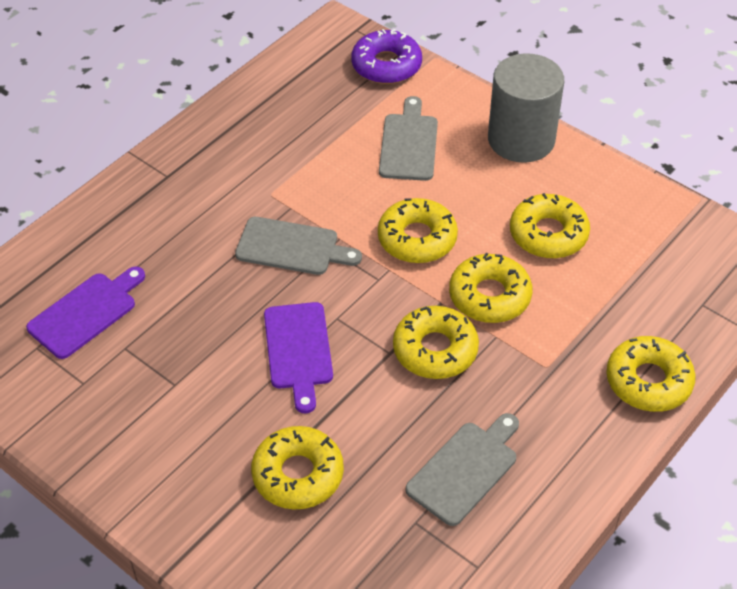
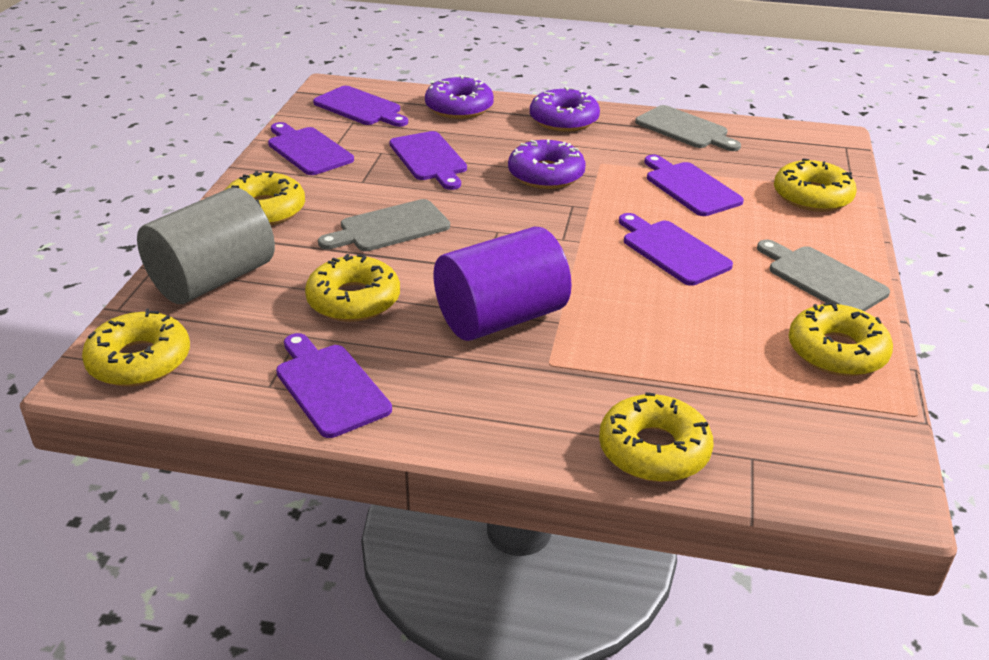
purple cutting board: 2 -> 6
purple cylinder: 0 -> 1
purple donut: 1 -> 3

